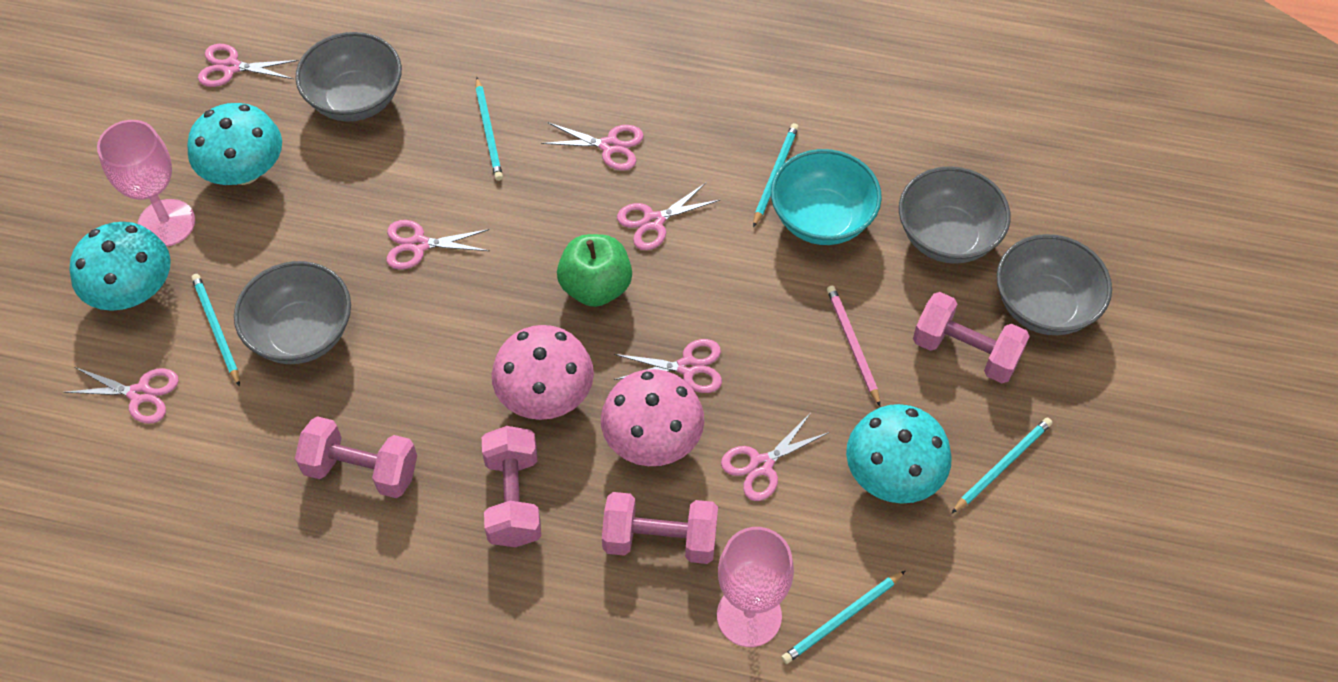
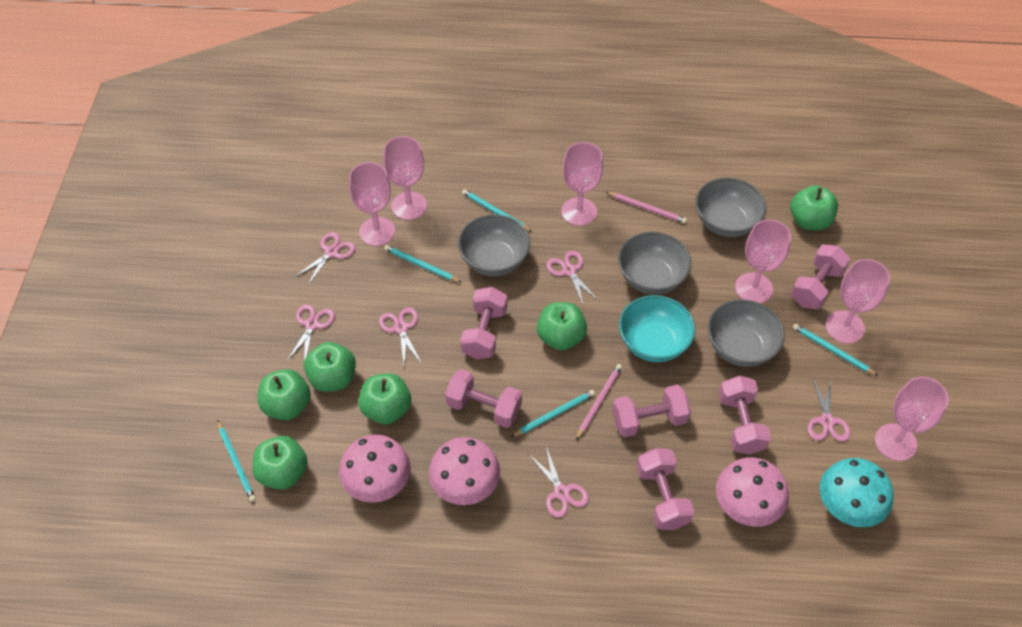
green apple: 1 -> 6
pink dumbbell: 4 -> 6
pink goblet: 2 -> 6
pink mushroom: 2 -> 3
pink pencil: 1 -> 2
pink scissors: 7 -> 6
turquoise mushroom: 3 -> 1

